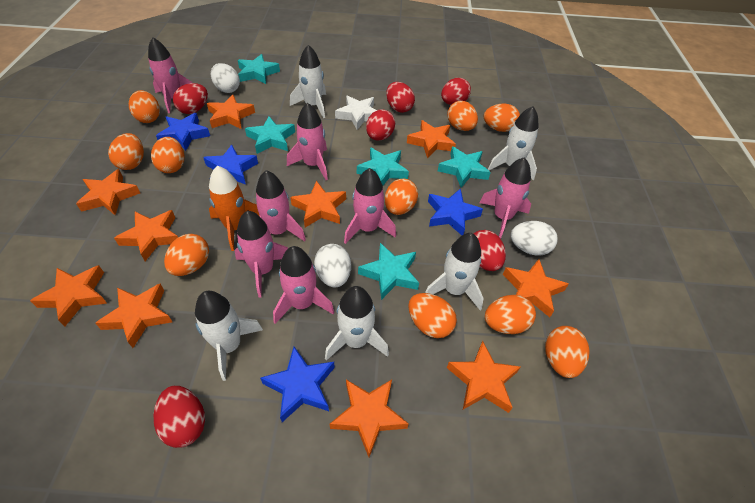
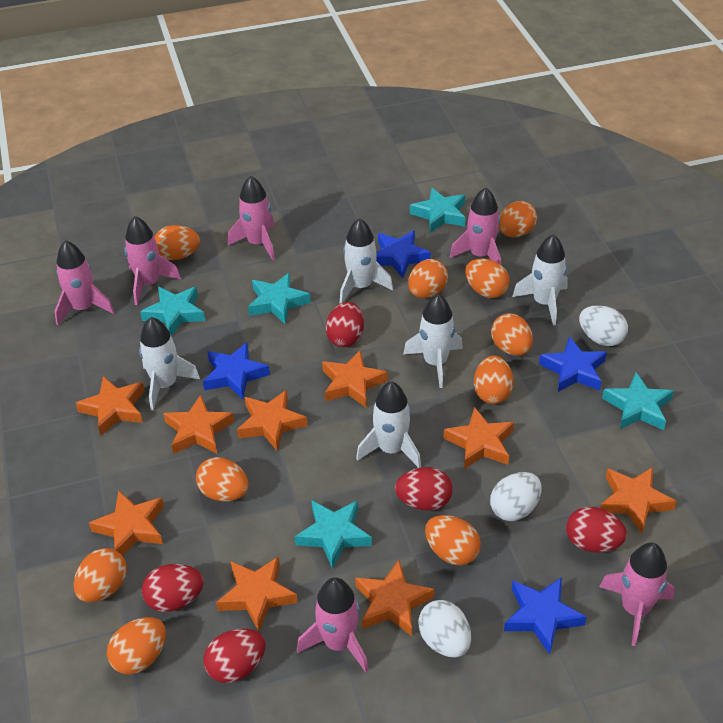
orange rocket: 1 -> 0
orange star: 10 -> 9
pink rocket: 7 -> 6
red egg: 6 -> 5
white star: 1 -> 0

